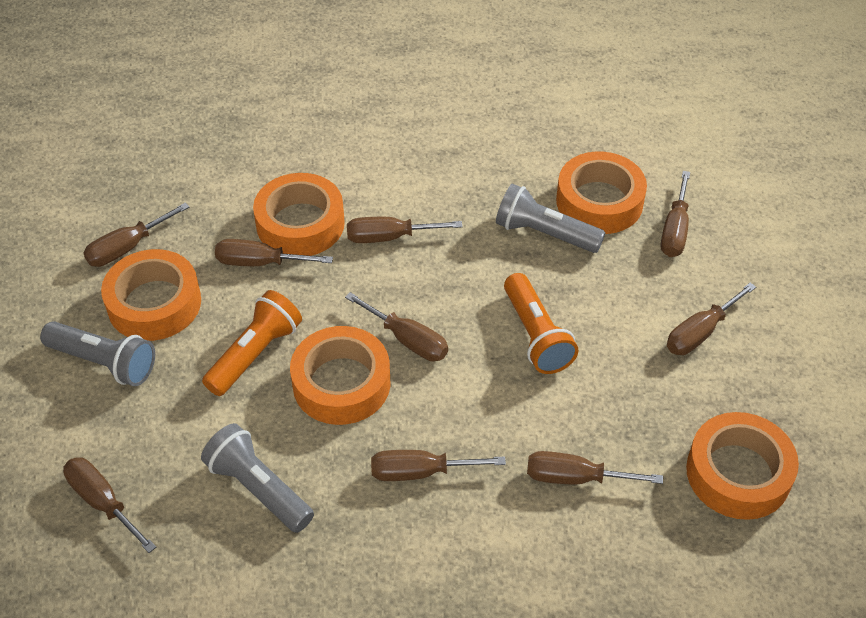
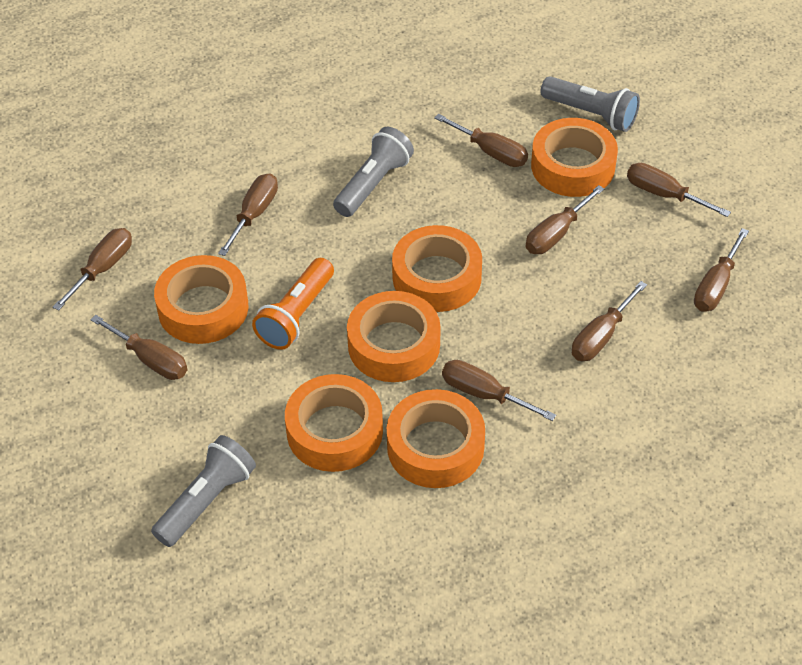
orange flashlight: 2 -> 1
orange tape: 5 -> 6

